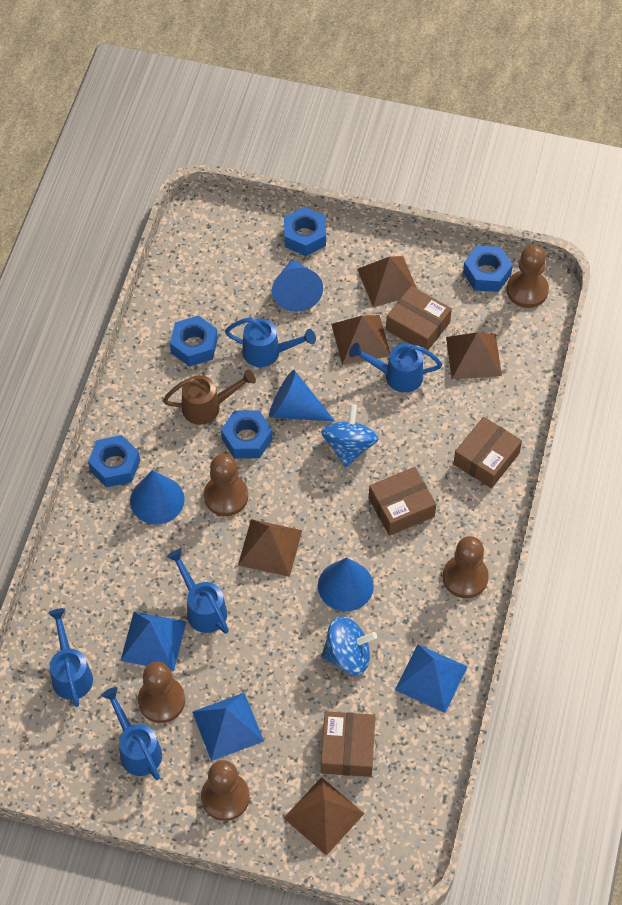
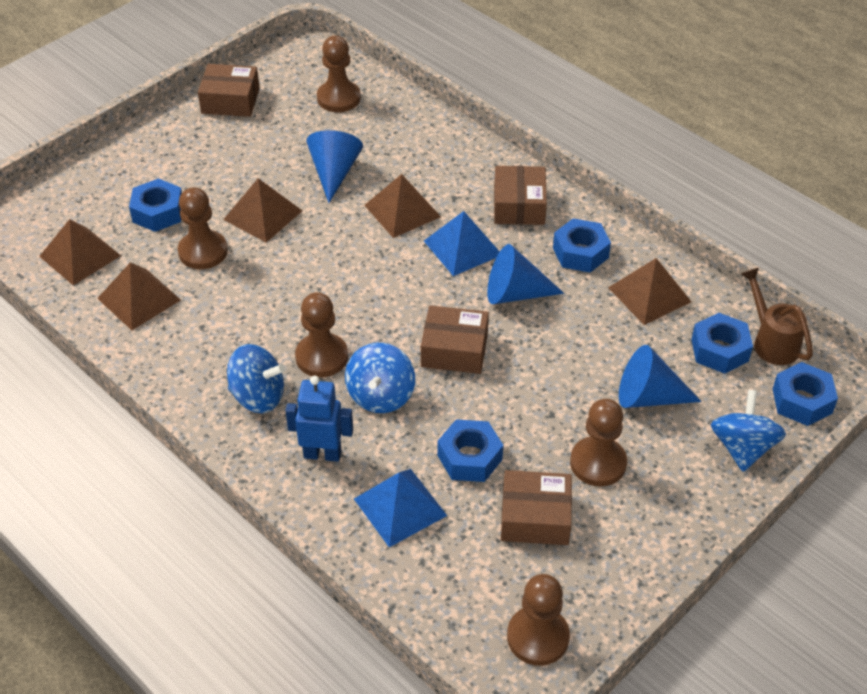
blue cone: 4 -> 3
blue pyramid: 3 -> 2
blue robot: 0 -> 1
blue spinning top: 2 -> 3
blue watering can: 5 -> 0

